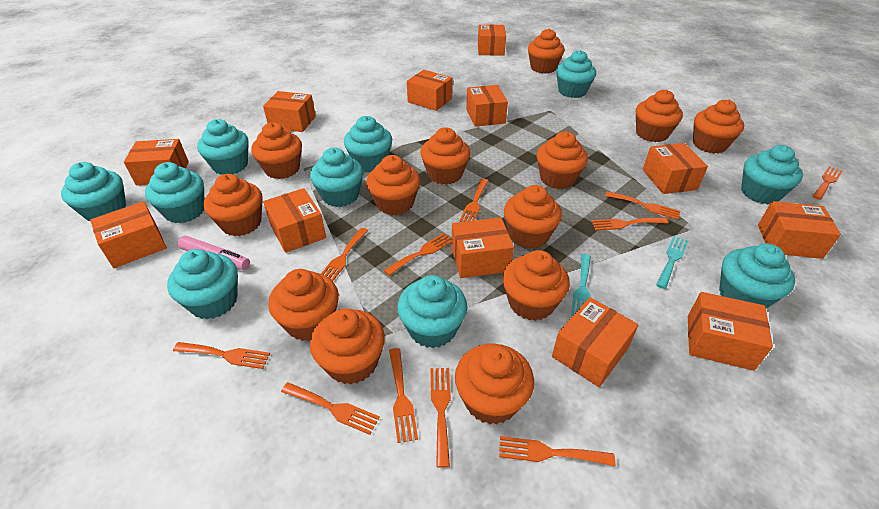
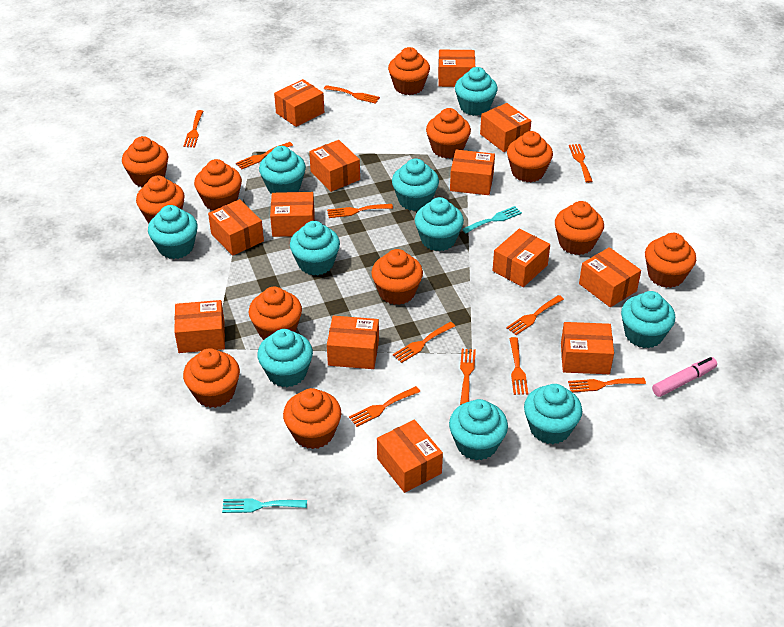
orange box: 12 -> 13
orange cupcake: 13 -> 12

